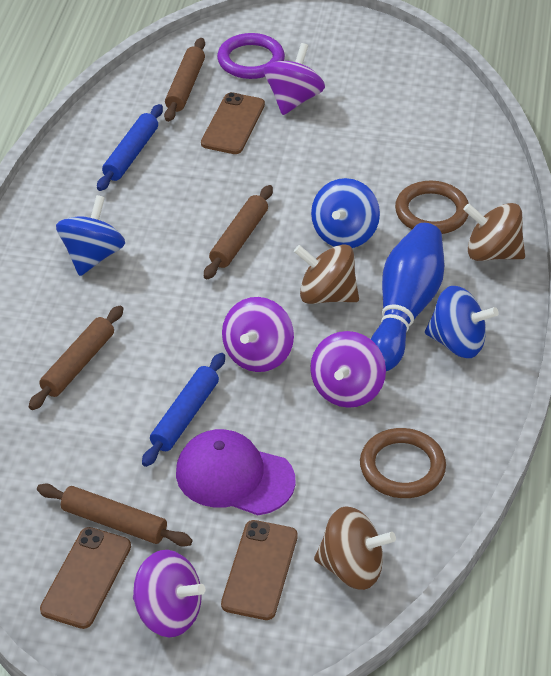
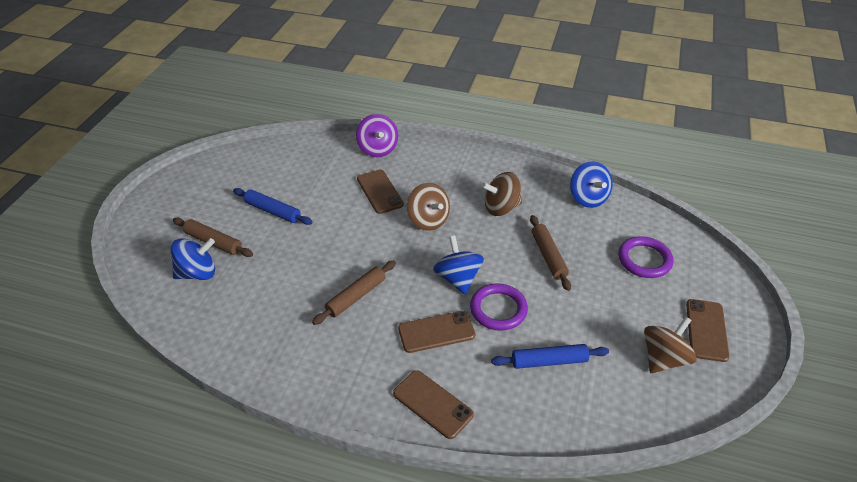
blue bowling pin: 1 -> 0
brown phone: 3 -> 4
brown ring: 2 -> 0
brown rolling pin: 4 -> 3
purple cap: 1 -> 0
purple ring: 1 -> 2
purple spinning top: 4 -> 1

